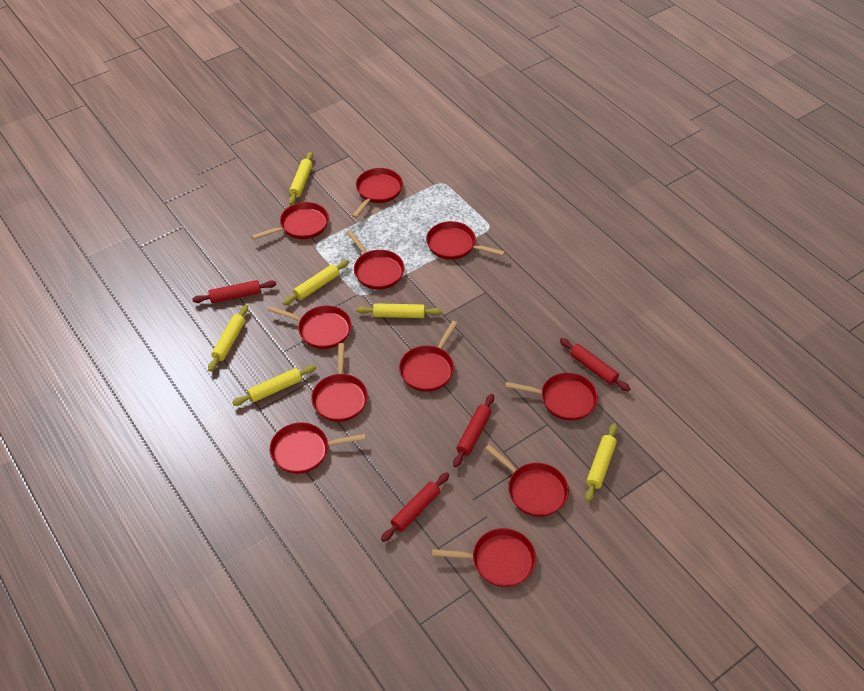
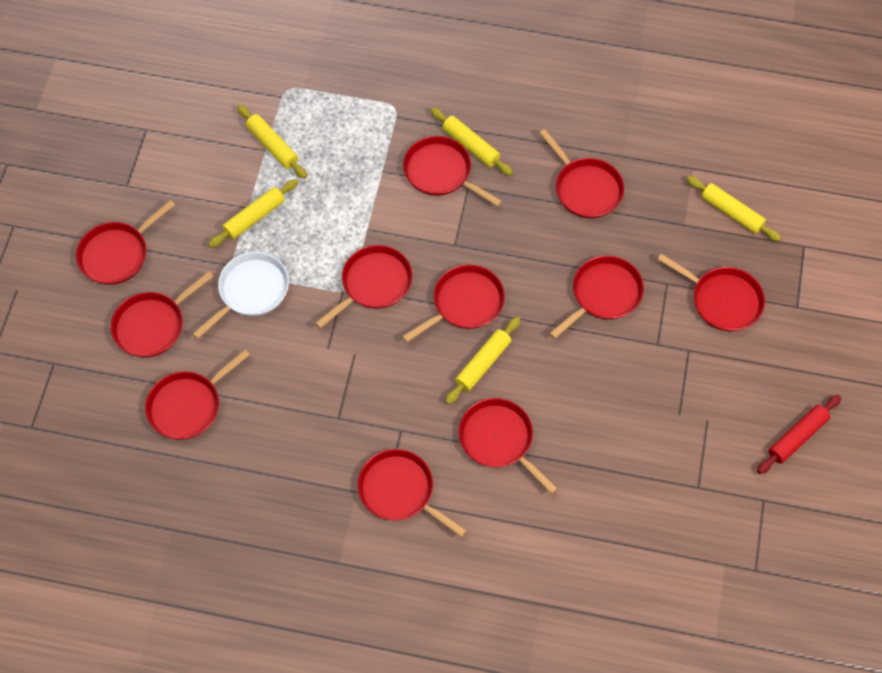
red rolling pin: 4 -> 1
white pan: 0 -> 1
yellow rolling pin: 6 -> 5

